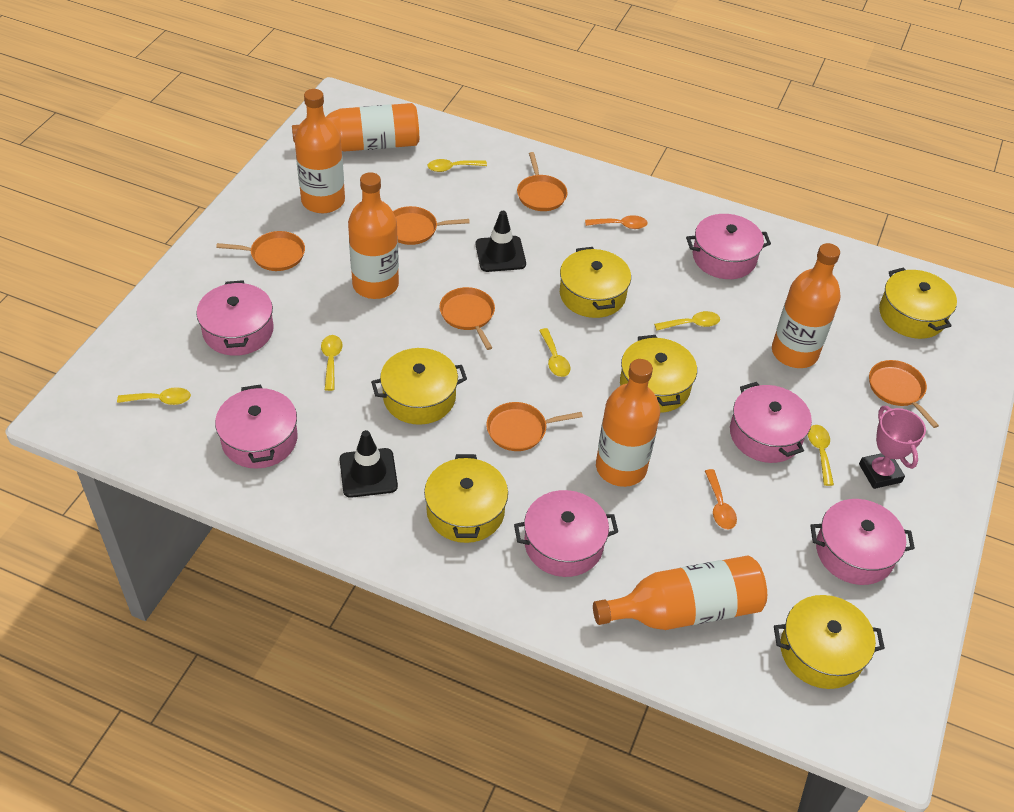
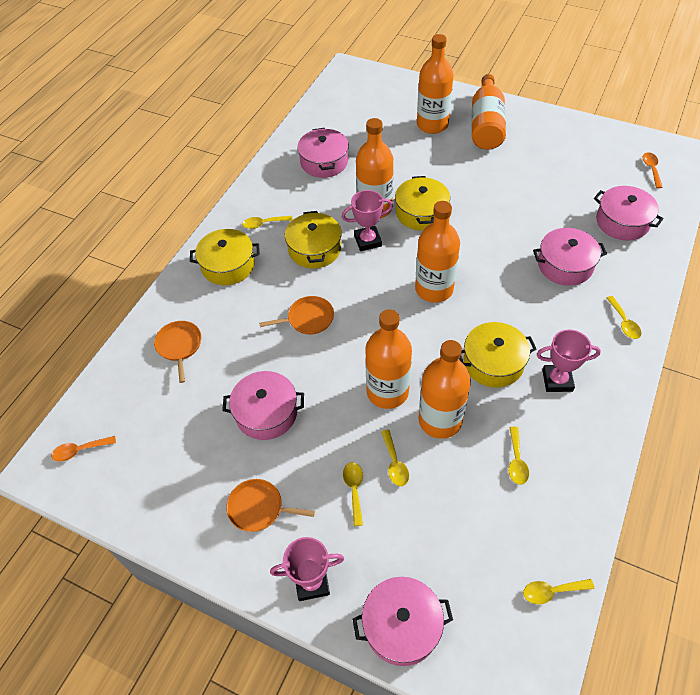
black traffic cone: 2 -> 0
orange pan: 6 -> 3
pink pot: 6 -> 5
pink trophy: 1 -> 3
yellow pot: 6 -> 4

